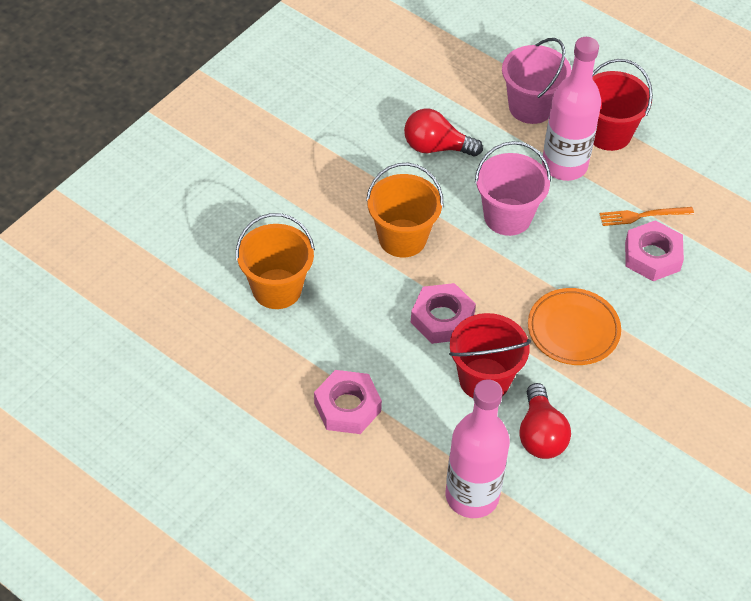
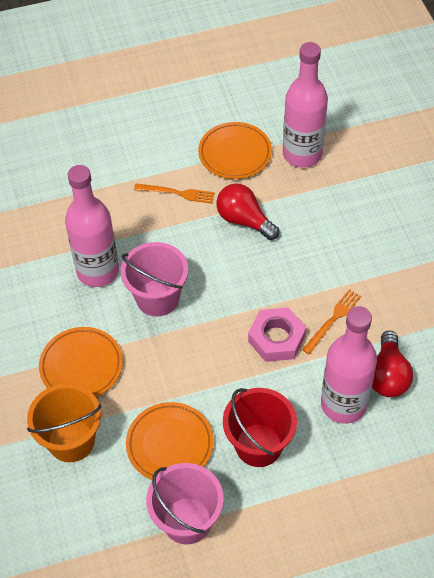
orange bucket: 2 -> 1
orange fork: 1 -> 2
orange plate: 1 -> 3
pink bottle: 2 -> 3
pink nut: 3 -> 1
red bucket: 2 -> 1

